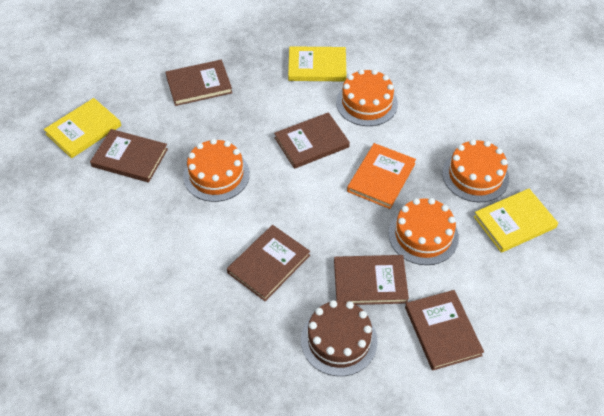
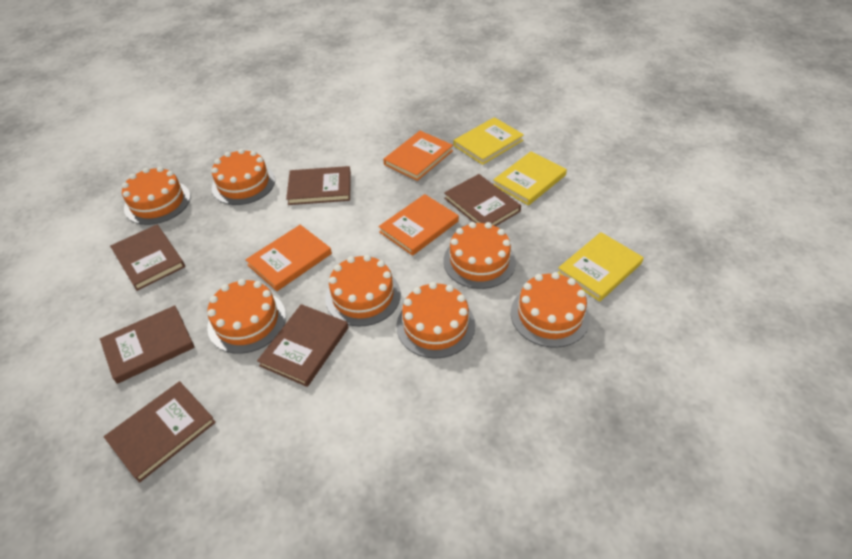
brown cake: 1 -> 0
orange book: 1 -> 3
orange cake: 4 -> 7

